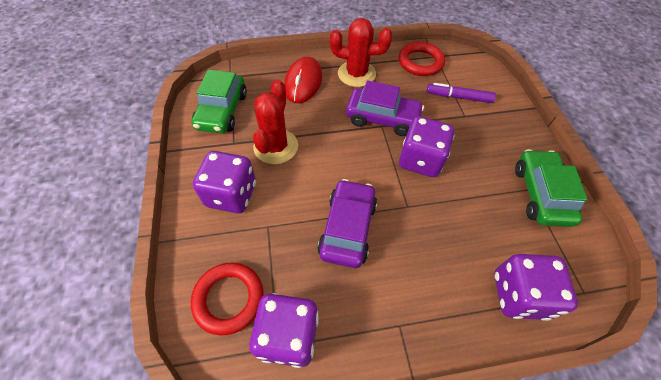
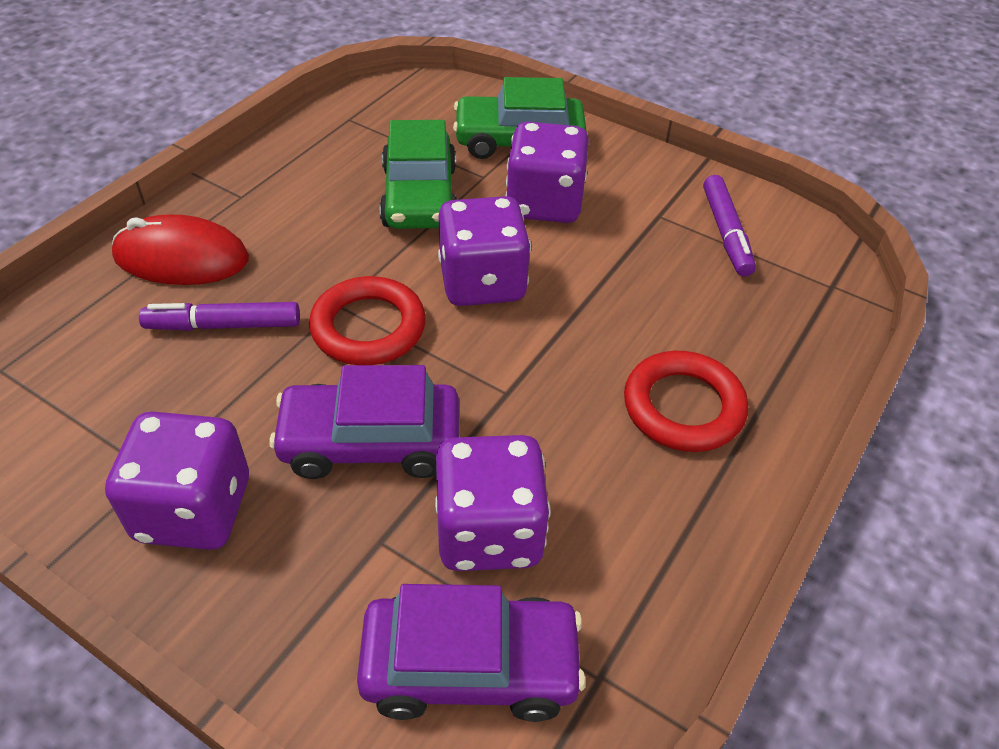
purple marker: 1 -> 2
red cactus: 2 -> 0

